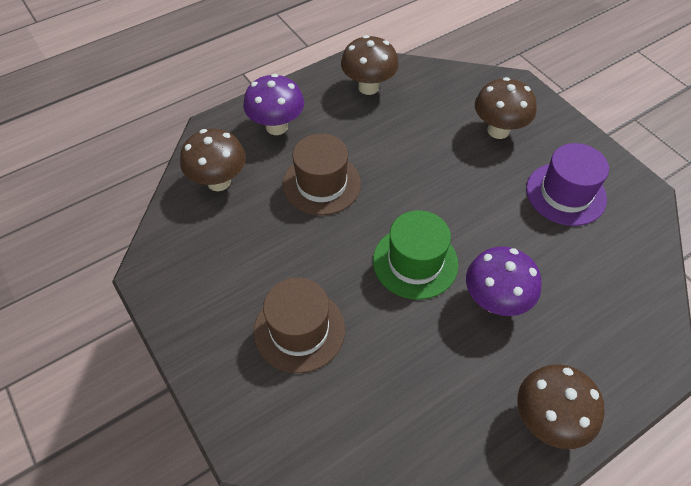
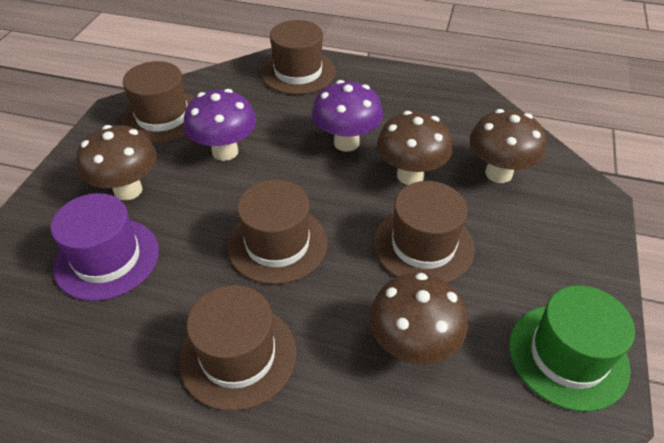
brown hat: 2 -> 5

